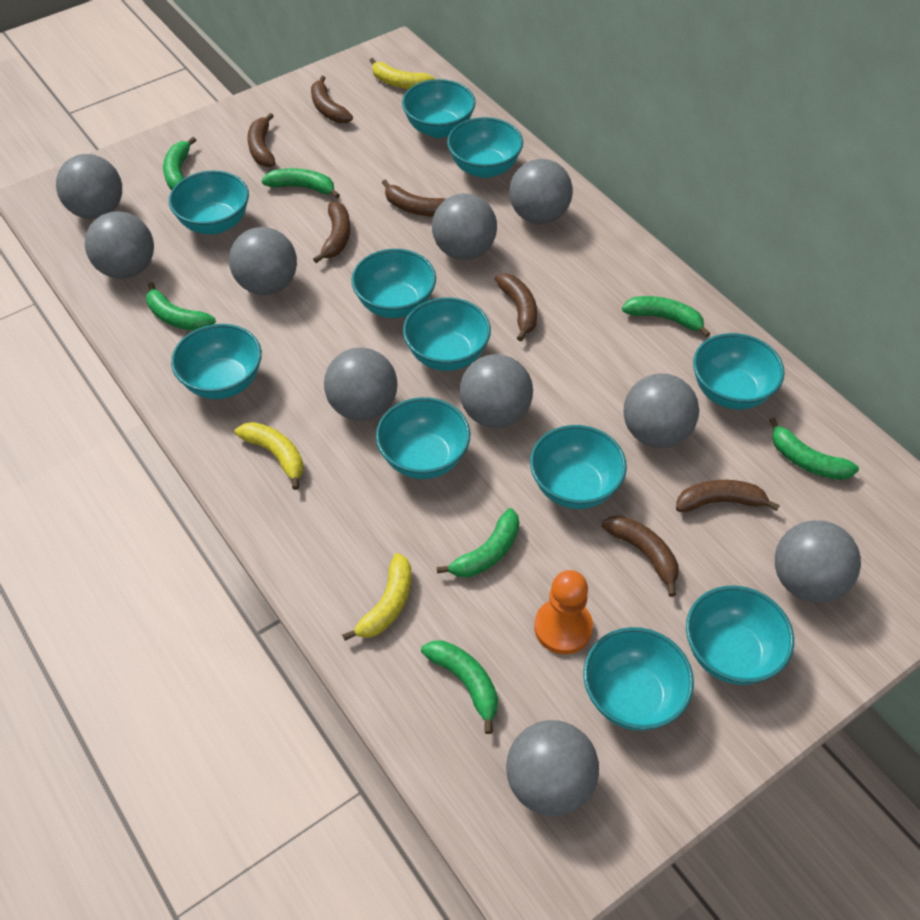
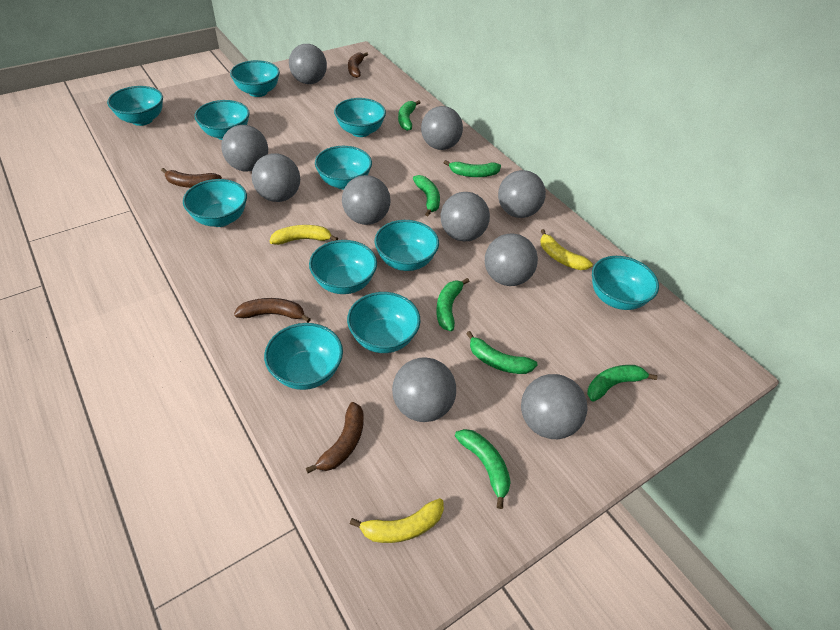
brown banana: 7 -> 4
orange pawn: 1 -> 0

